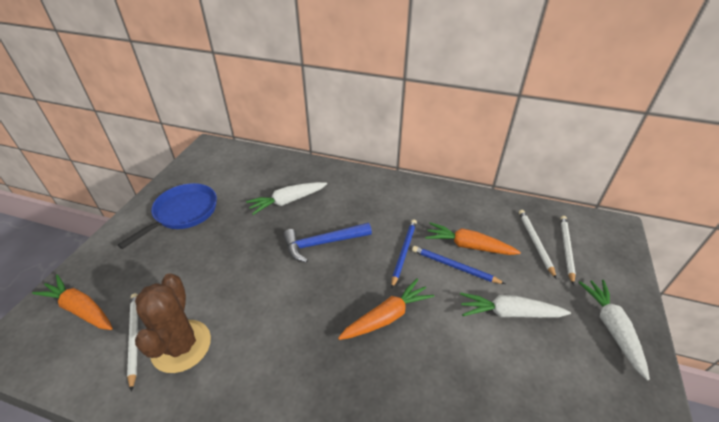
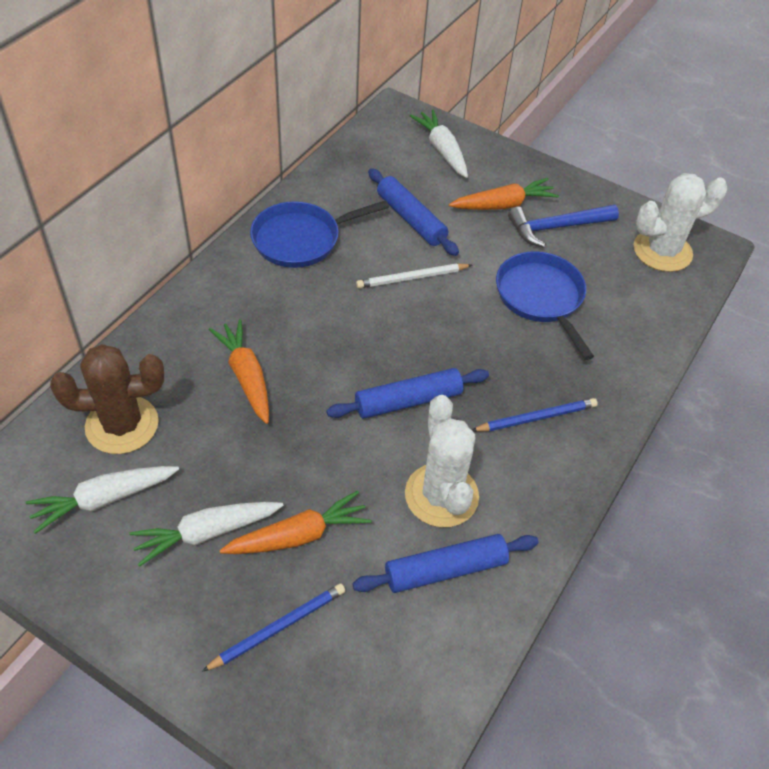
blue pan: 1 -> 2
blue rolling pin: 0 -> 3
white cactus: 0 -> 2
white pencil: 3 -> 1

